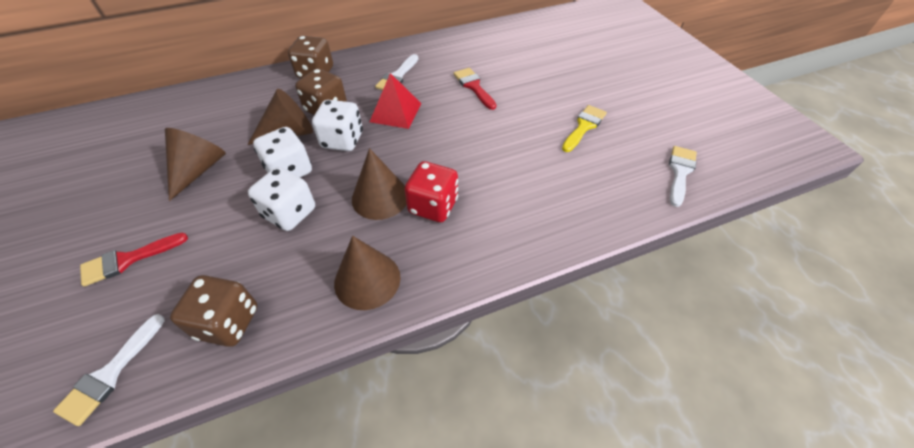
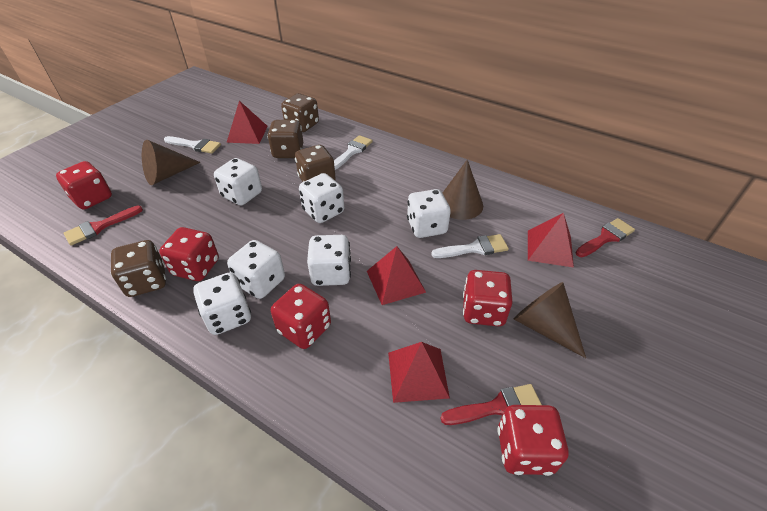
brown cone: 4 -> 3
brown dice: 3 -> 4
red brush: 2 -> 3
red dice: 1 -> 5
red pyramid: 1 -> 4
white dice: 3 -> 6
yellow brush: 1 -> 0

